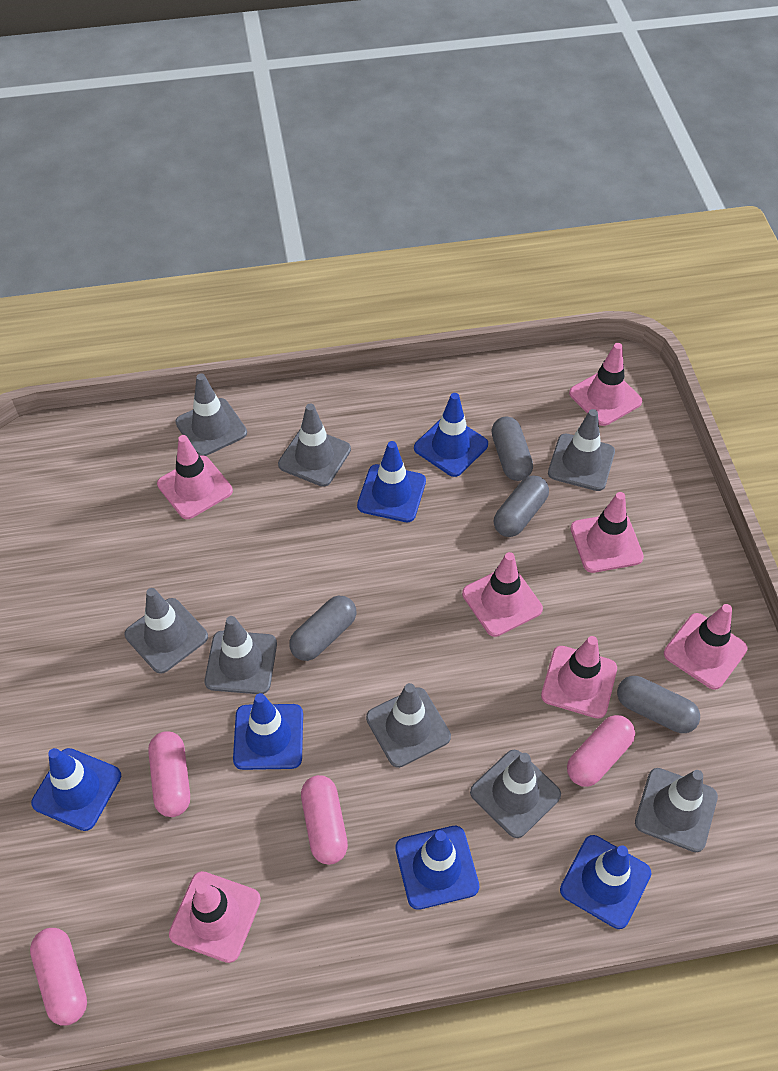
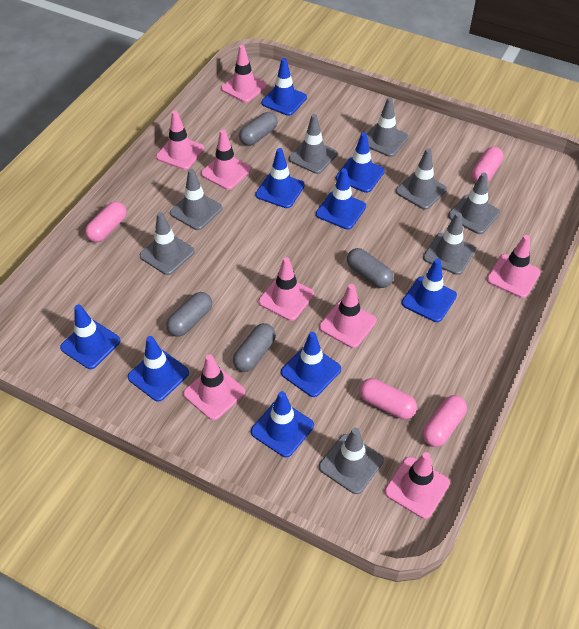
blue traffic cone: 6 -> 9
pink traffic cone: 7 -> 8

